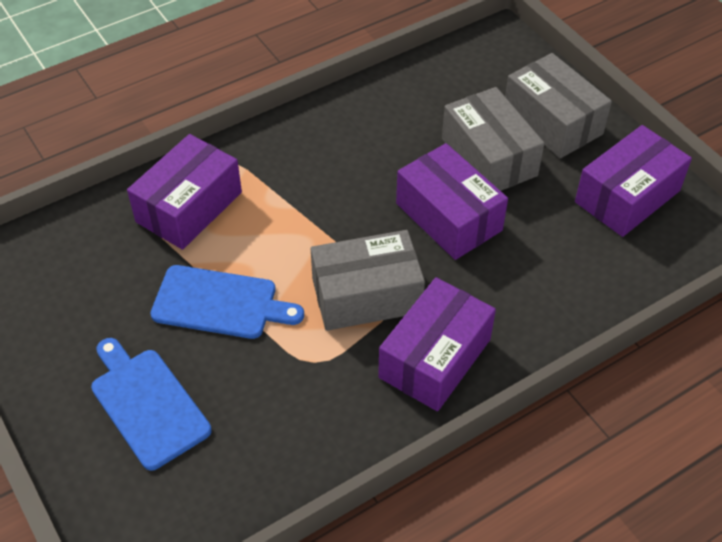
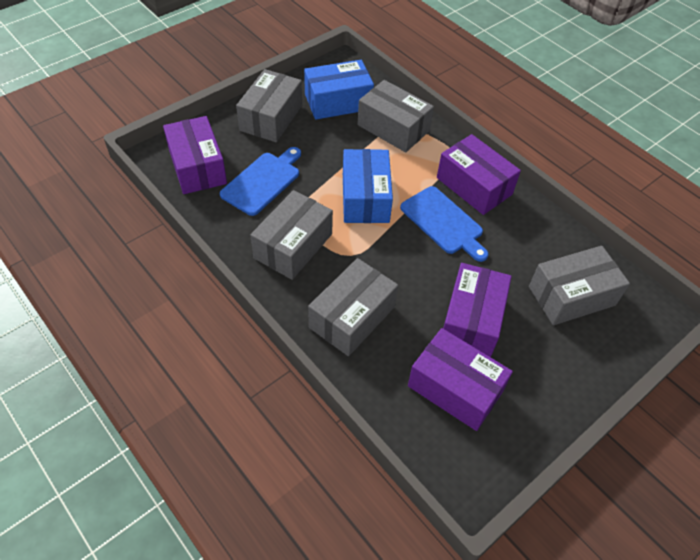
blue box: 0 -> 2
grey box: 3 -> 5

